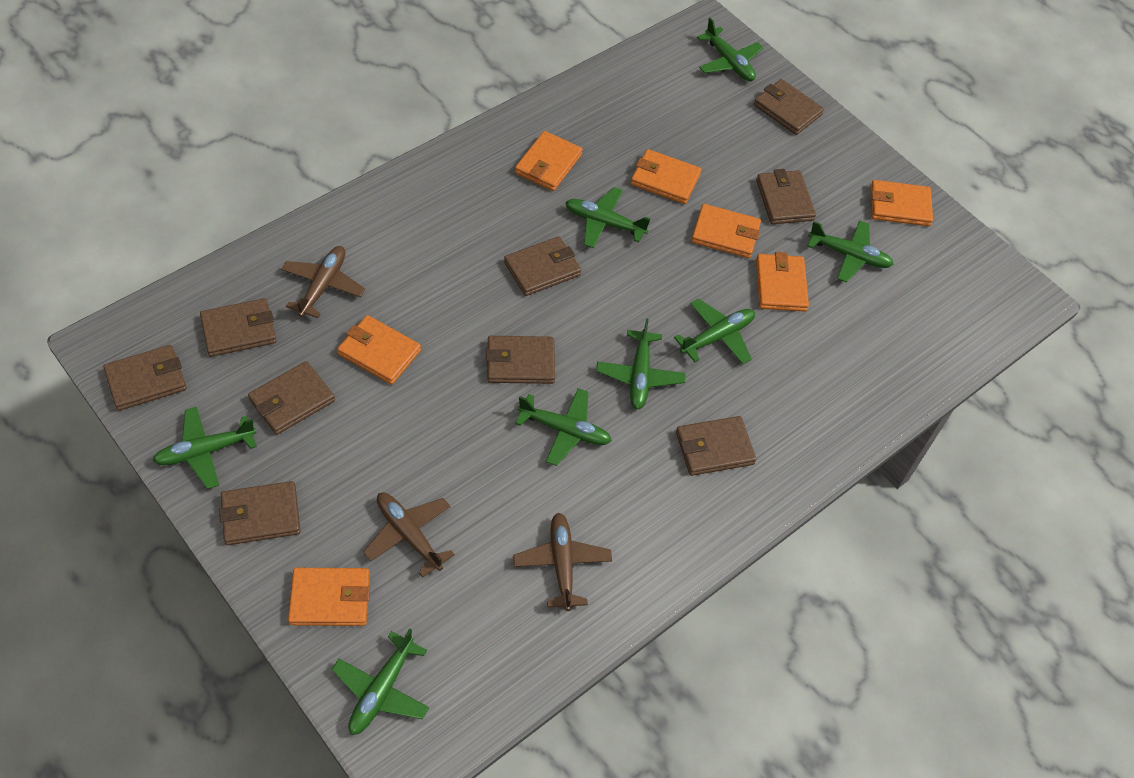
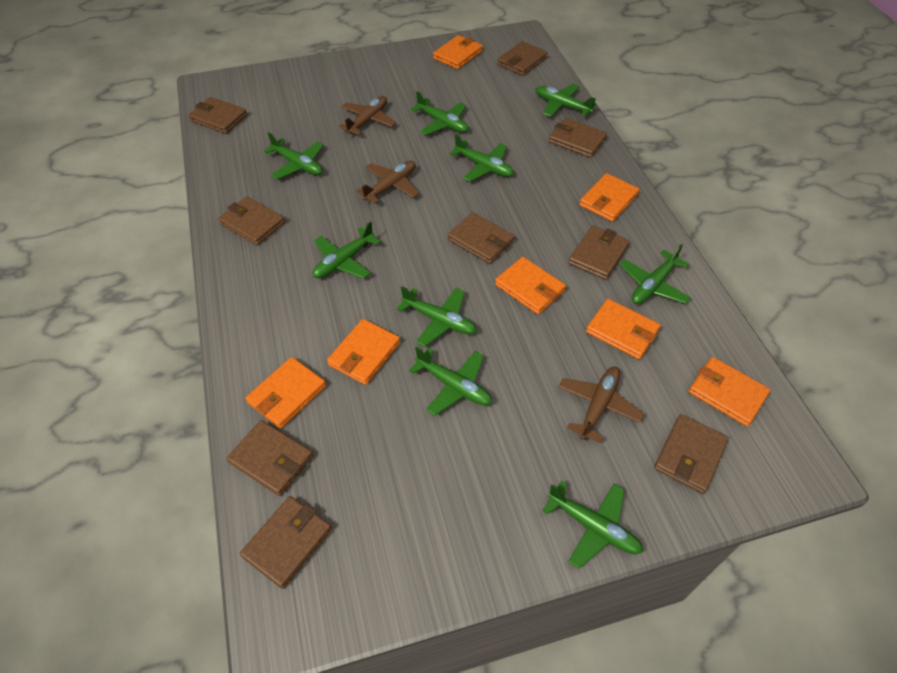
green plane: 8 -> 9

